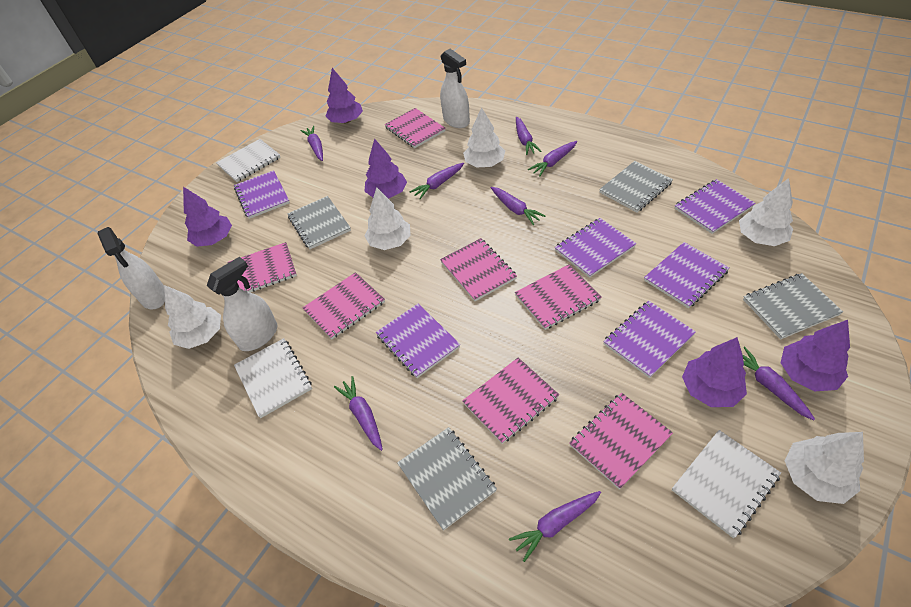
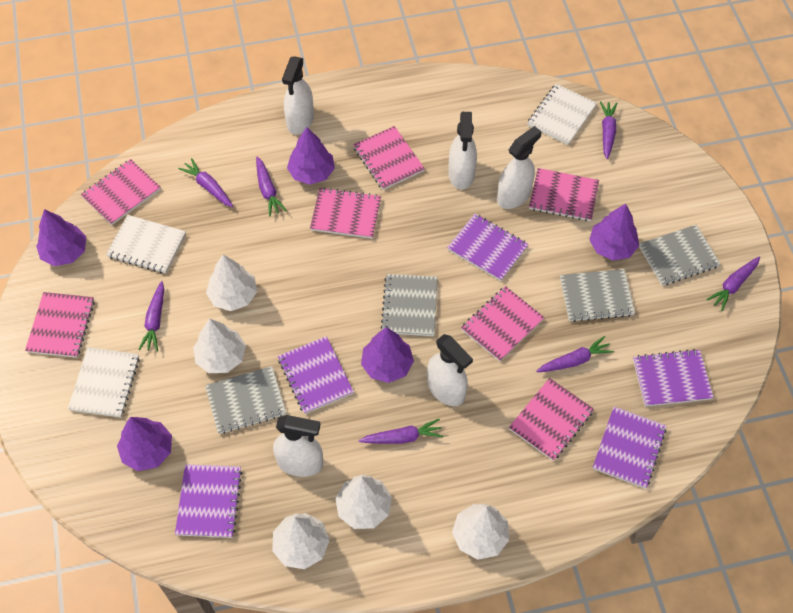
purple carrot: 8 -> 7
purple notebook: 6 -> 5
white spray bottle: 3 -> 5

